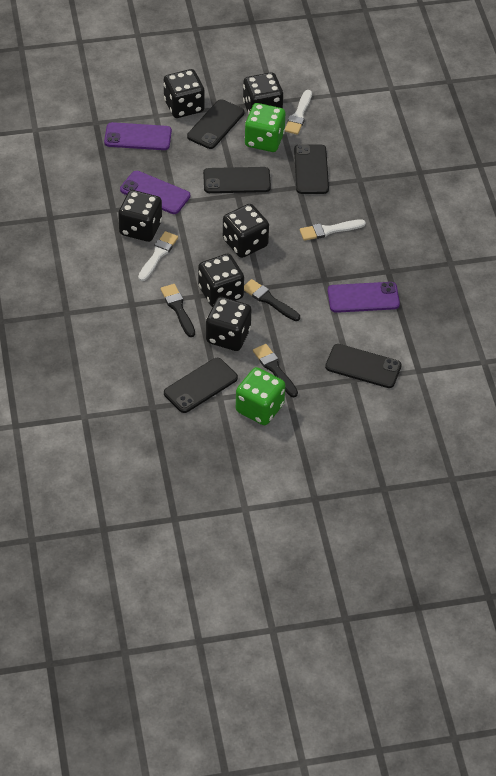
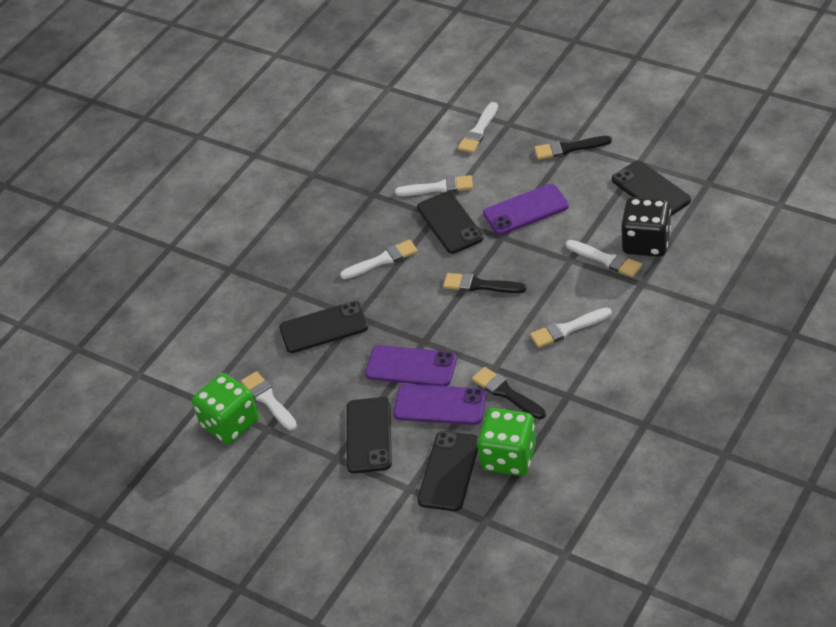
black dice: 6 -> 1
white brush: 3 -> 6

